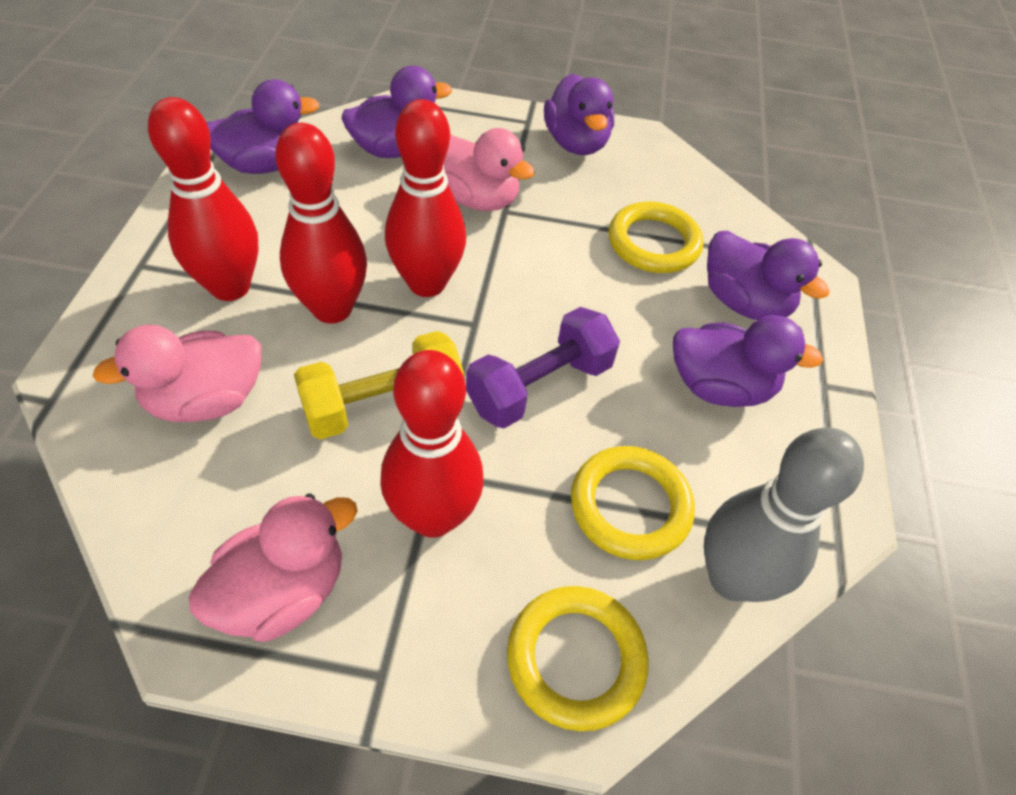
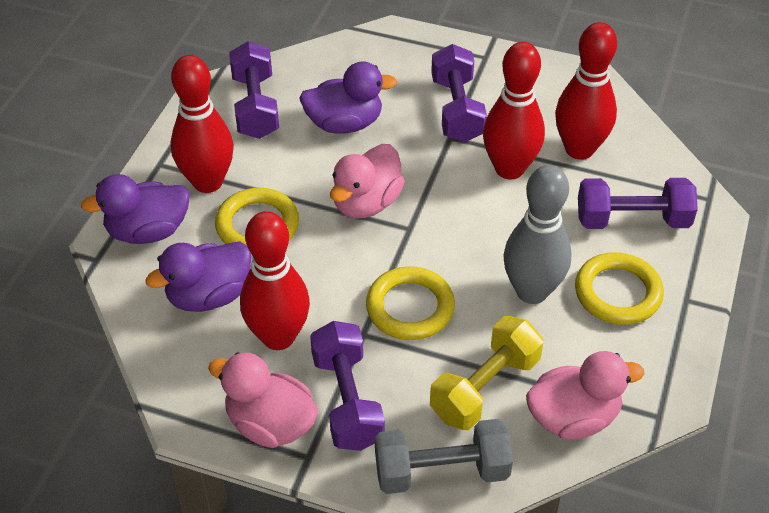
grey dumbbell: 0 -> 1
purple duck: 5 -> 3
purple dumbbell: 1 -> 4

